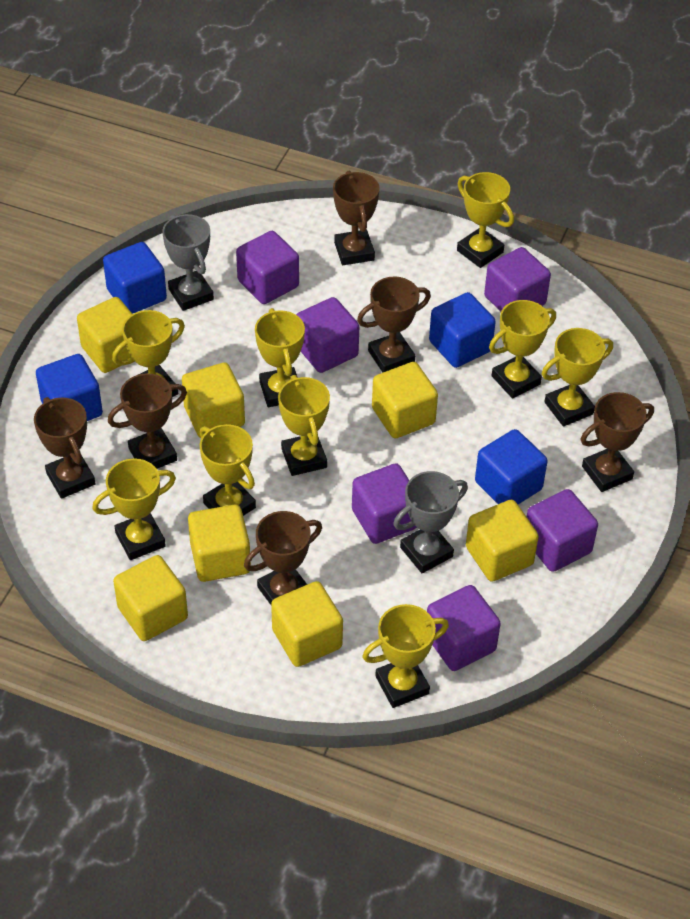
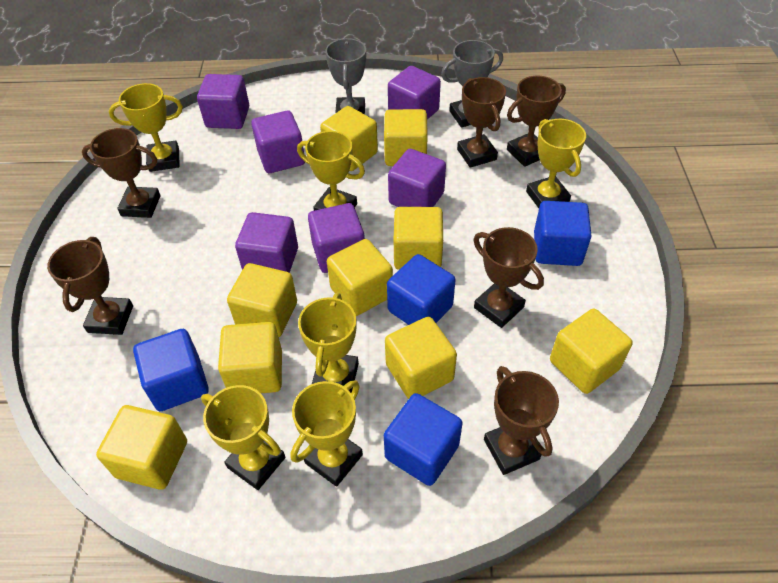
yellow cube: 7 -> 9
yellow trophy: 9 -> 6

